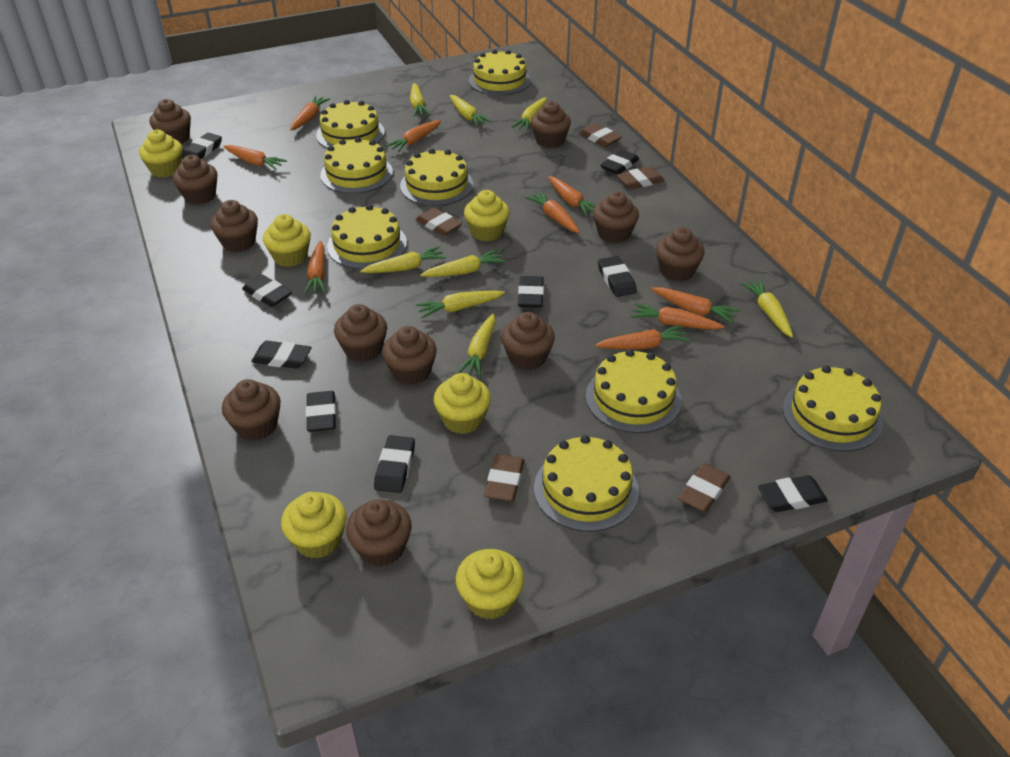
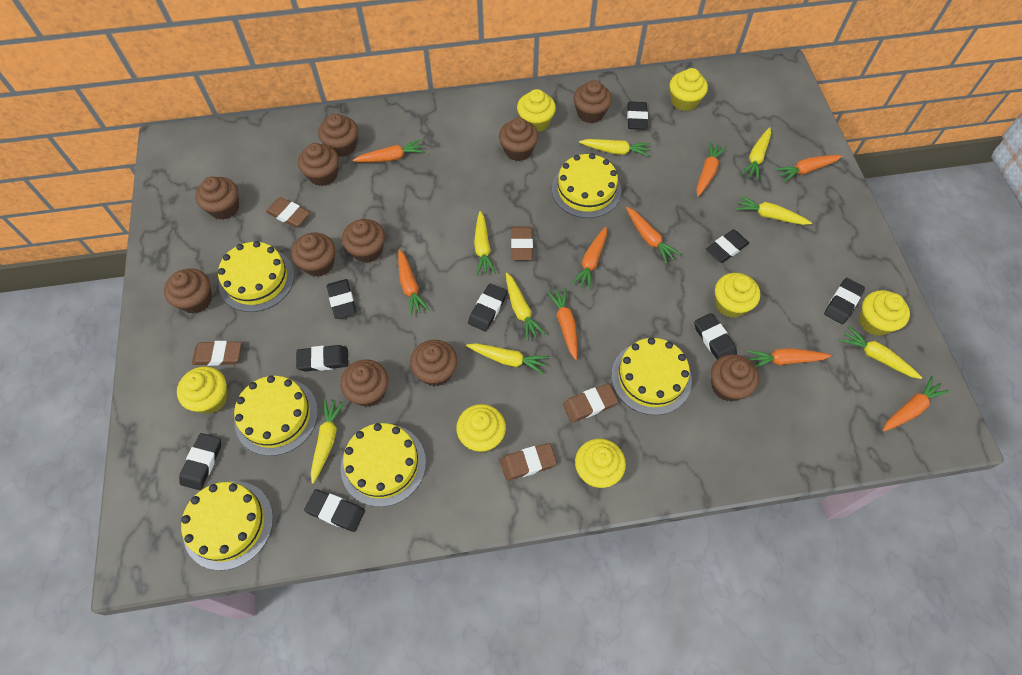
yellow cake: 8 -> 6
yellow cupcake: 6 -> 7

